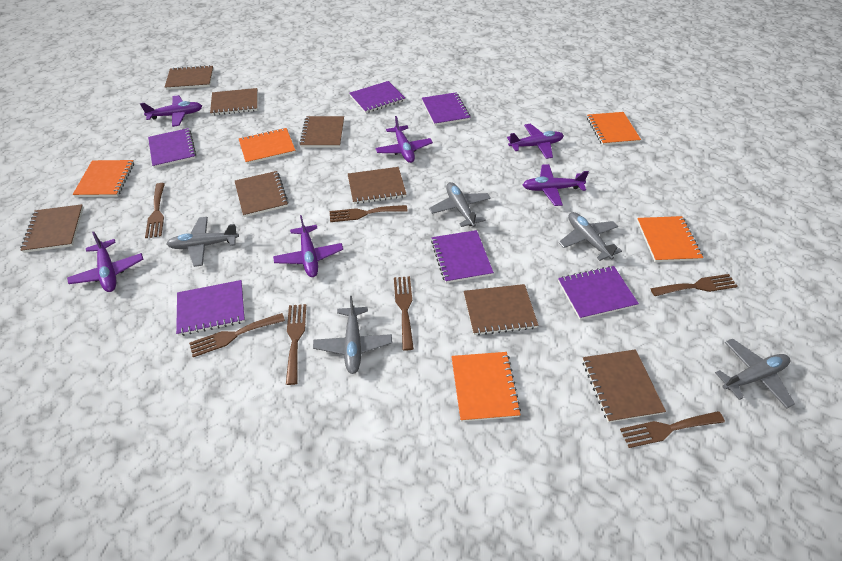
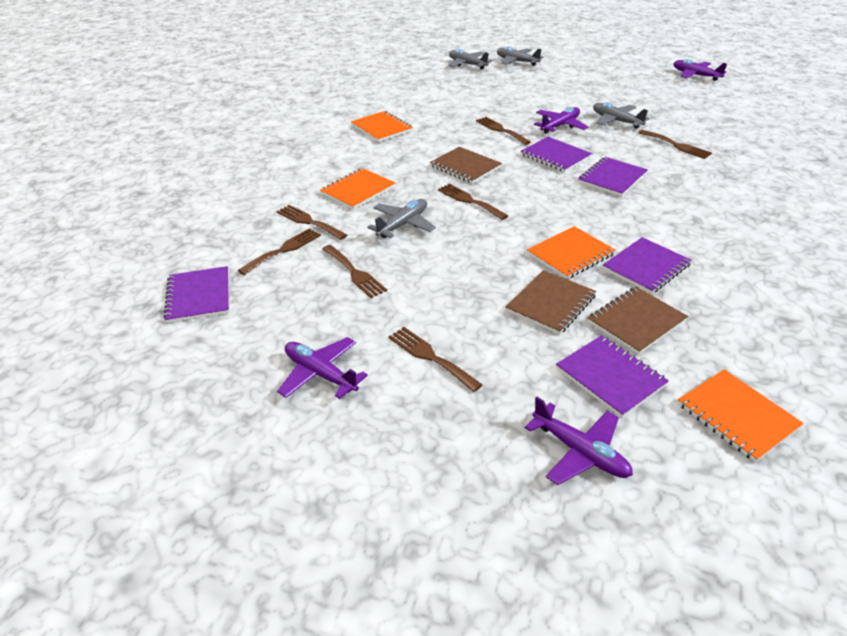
brown notebook: 8 -> 3
grey plane: 5 -> 4
orange notebook: 5 -> 4
purple notebook: 6 -> 5
purple plane: 6 -> 4

